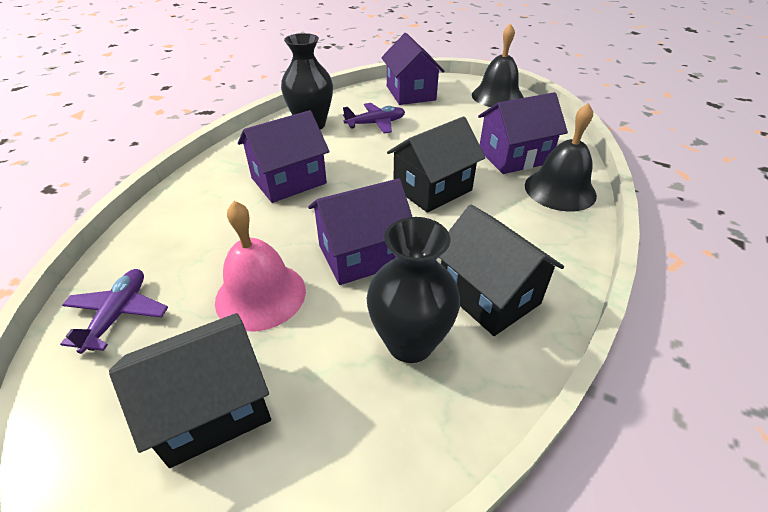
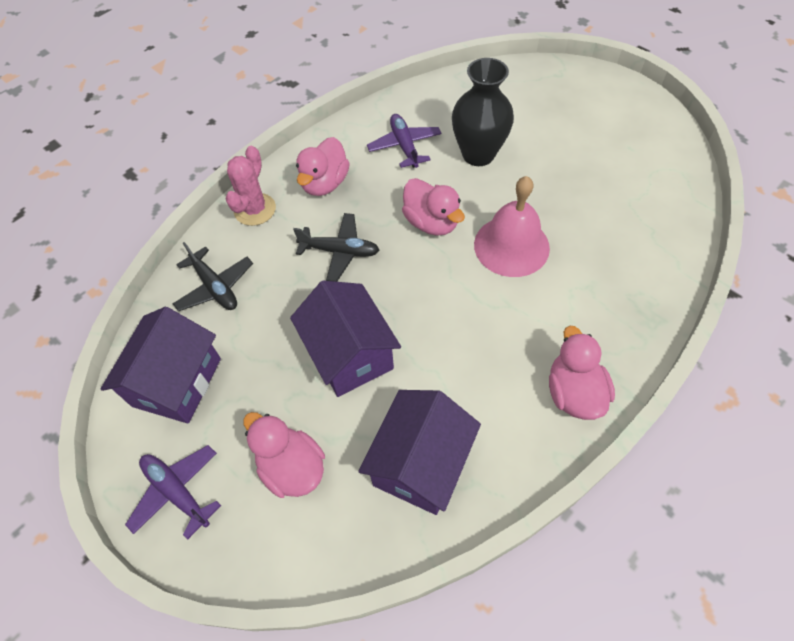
black bell: 2 -> 0
black house: 3 -> 0
black plane: 0 -> 2
black vase: 2 -> 1
pink cactus: 0 -> 1
pink duck: 0 -> 4
purple house: 4 -> 3

